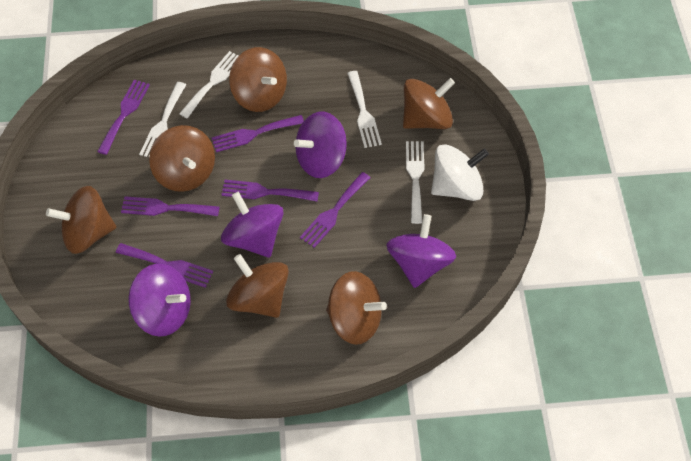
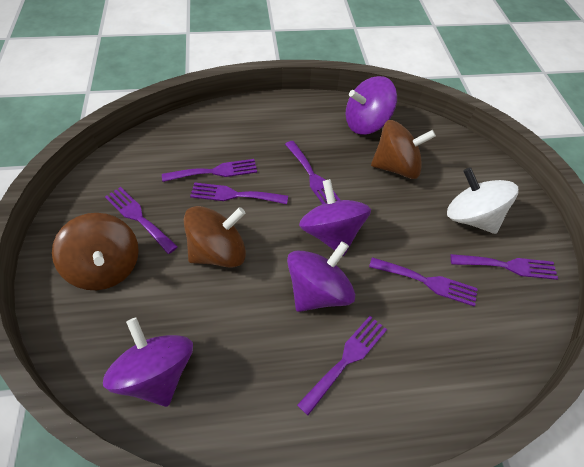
brown spinning top: 6 -> 3
purple fork: 6 -> 7
white fork: 4 -> 0

